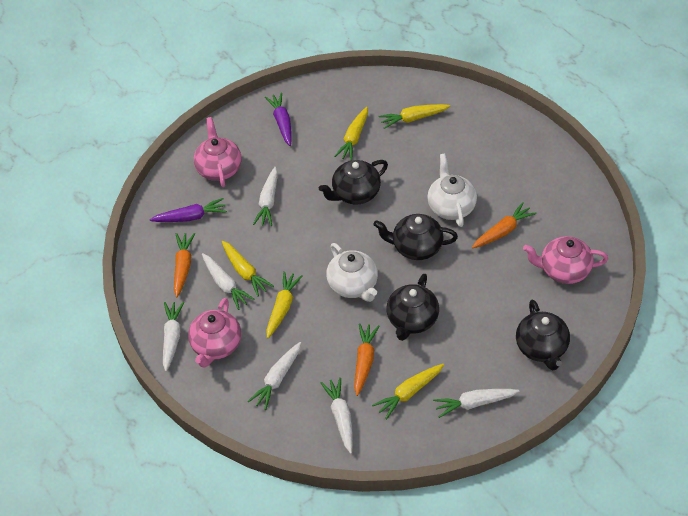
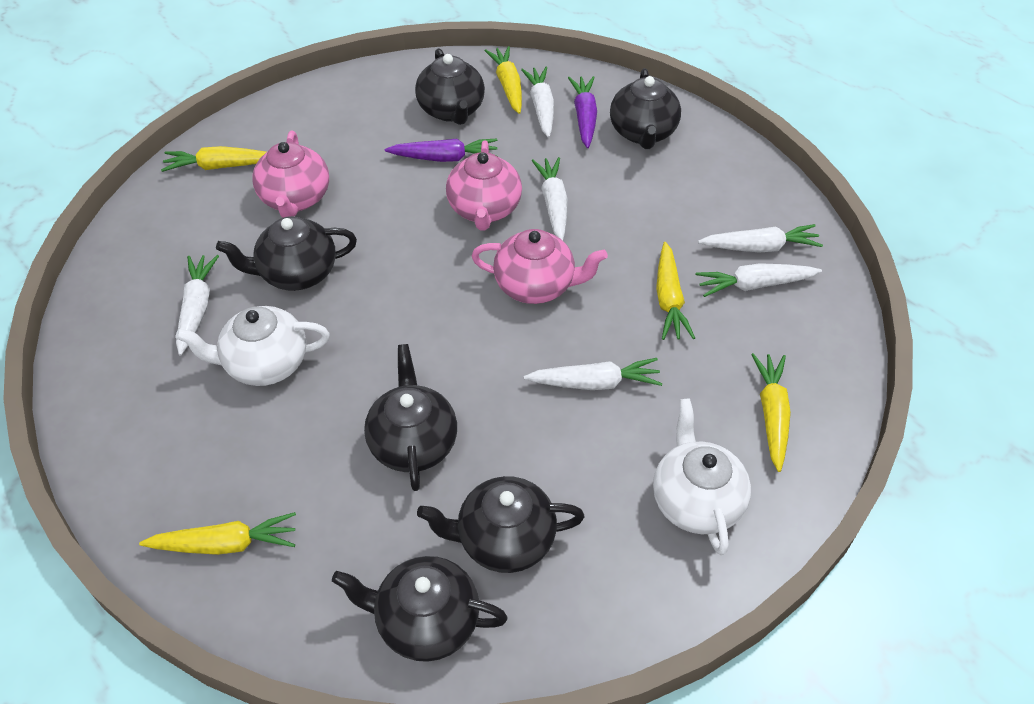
black teapot: 4 -> 6
orange carrot: 3 -> 0

